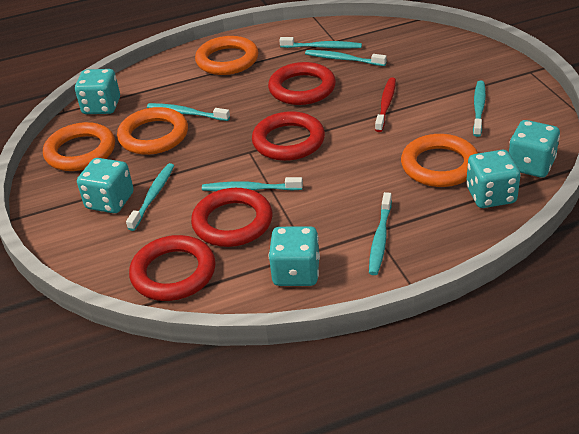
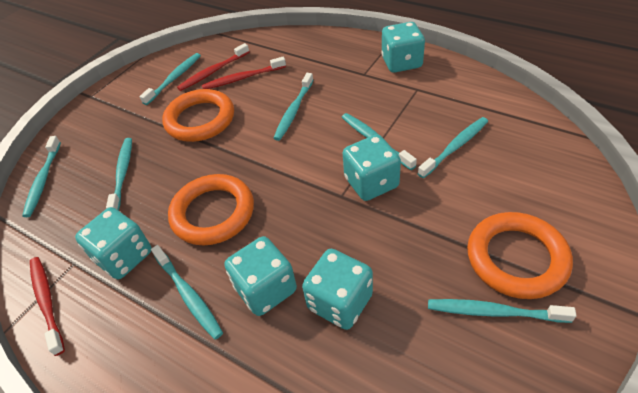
orange ring: 4 -> 3
red ring: 4 -> 0
red toothbrush: 1 -> 3
turquoise toothbrush: 7 -> 8

